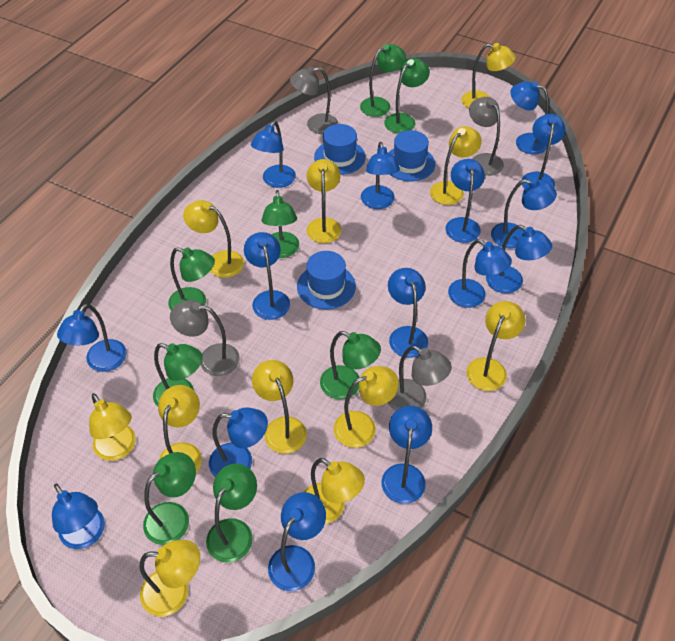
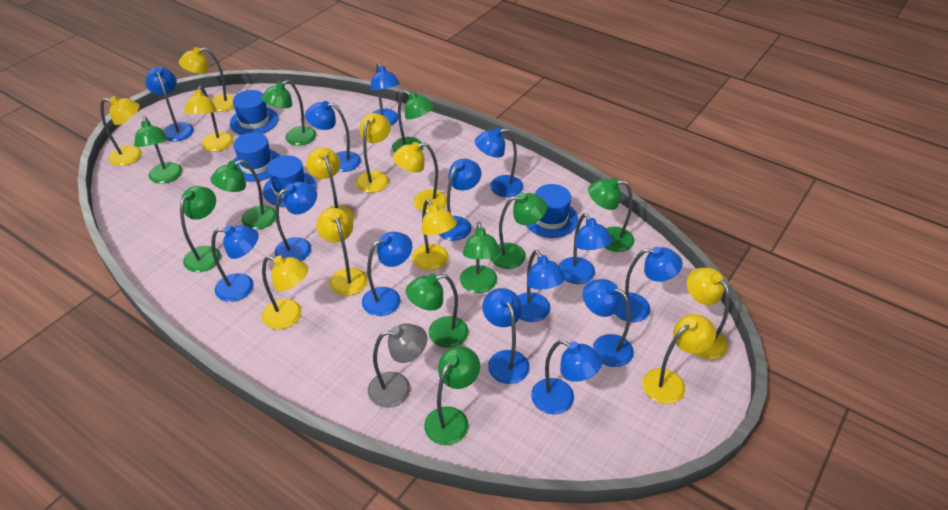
blue hat: 3 -> 4
blue lamp: 15 -> 14
green lamp: 8 -> 10
grey lamp: 4 -> 1

